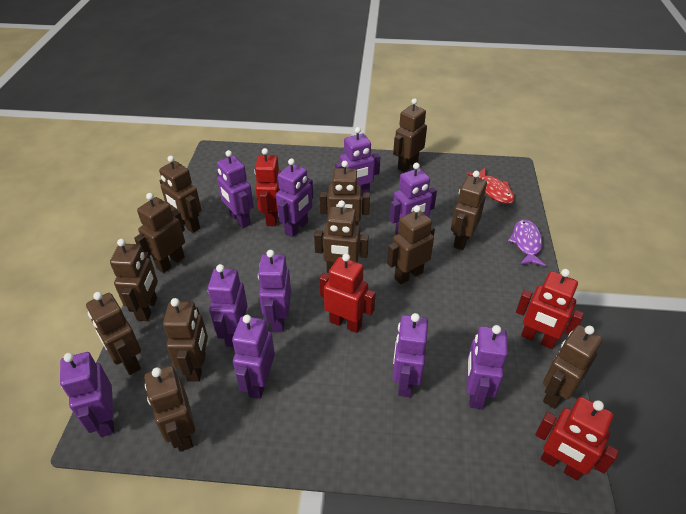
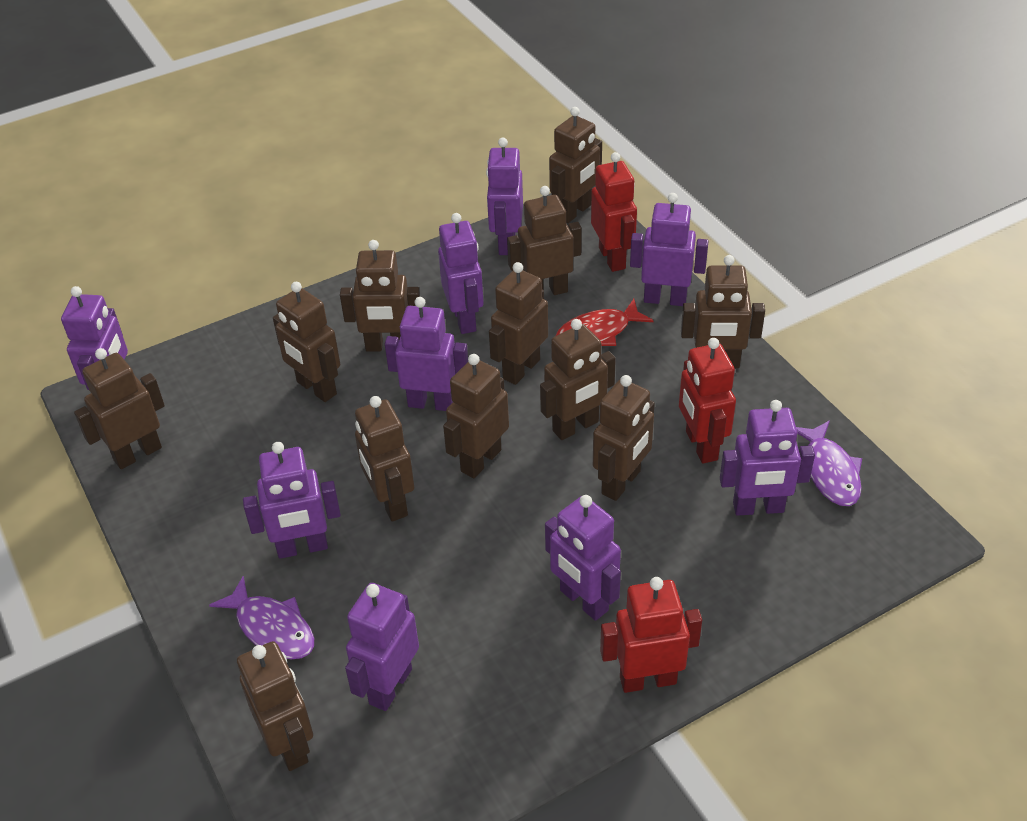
purple fish: 1 -> 2
purple robot: 10 -> 9
red robot: 4 -> 3

